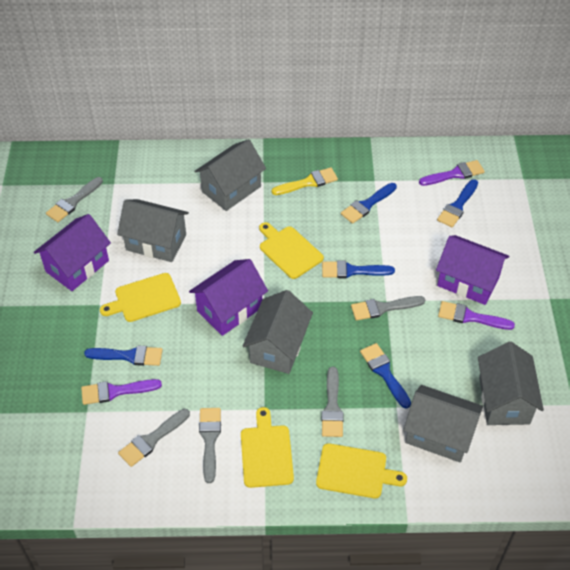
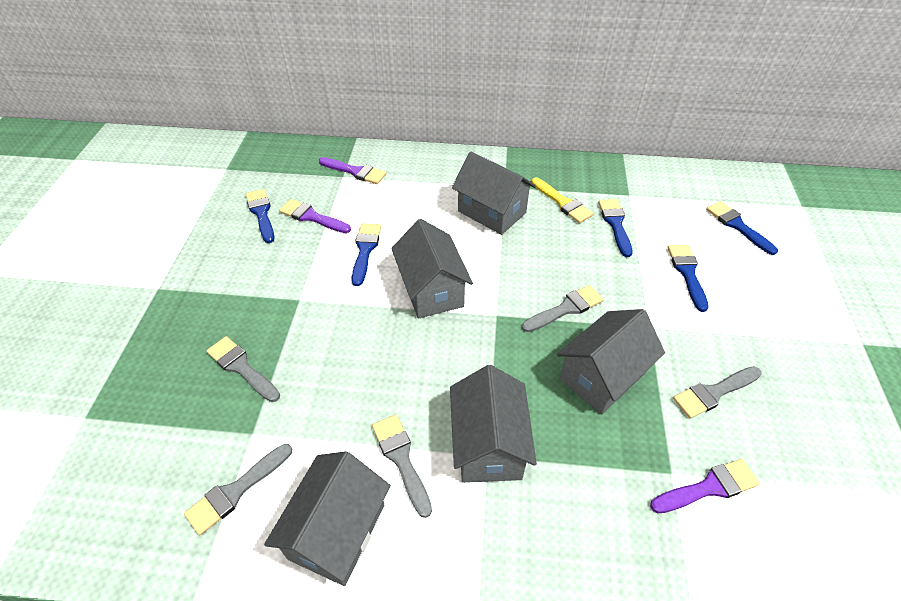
purple house: 3 -> 0
yellow cutting board: 4 -> 0

